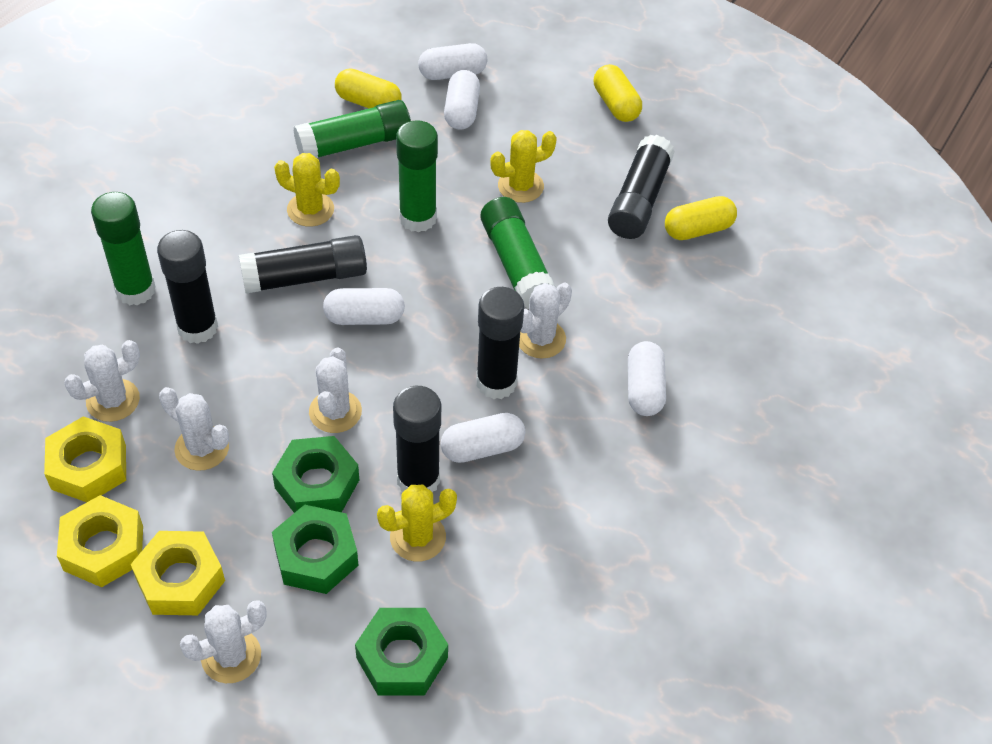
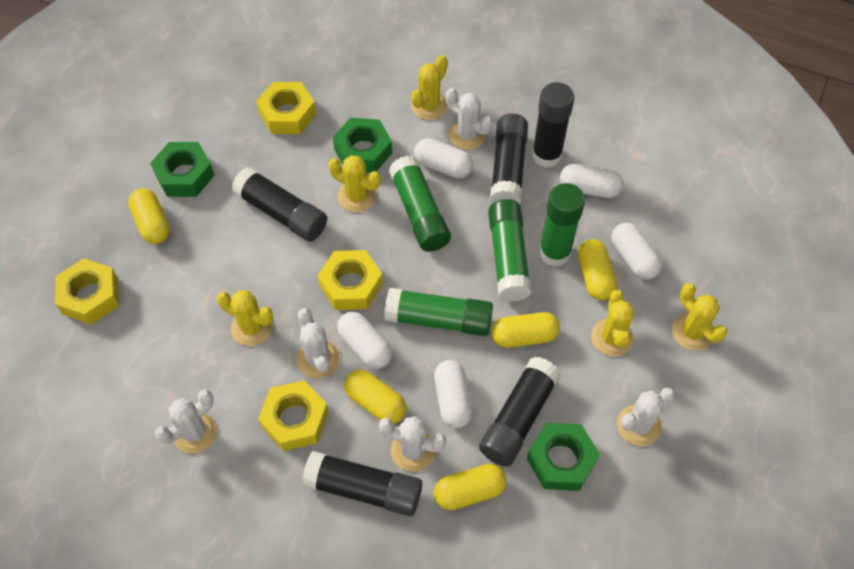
yellow cactus: 3 -> 5
yellow capsule: 3 -> 5
yellow nut: 3 -> 4

